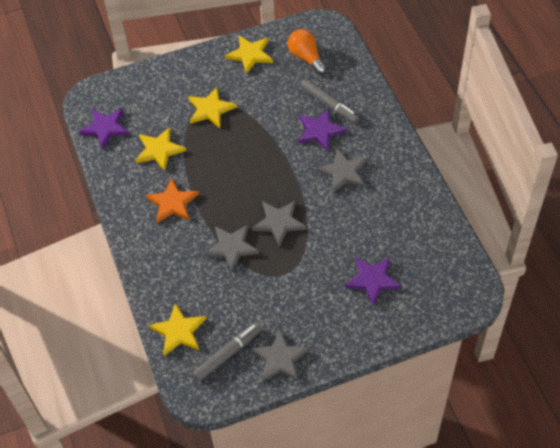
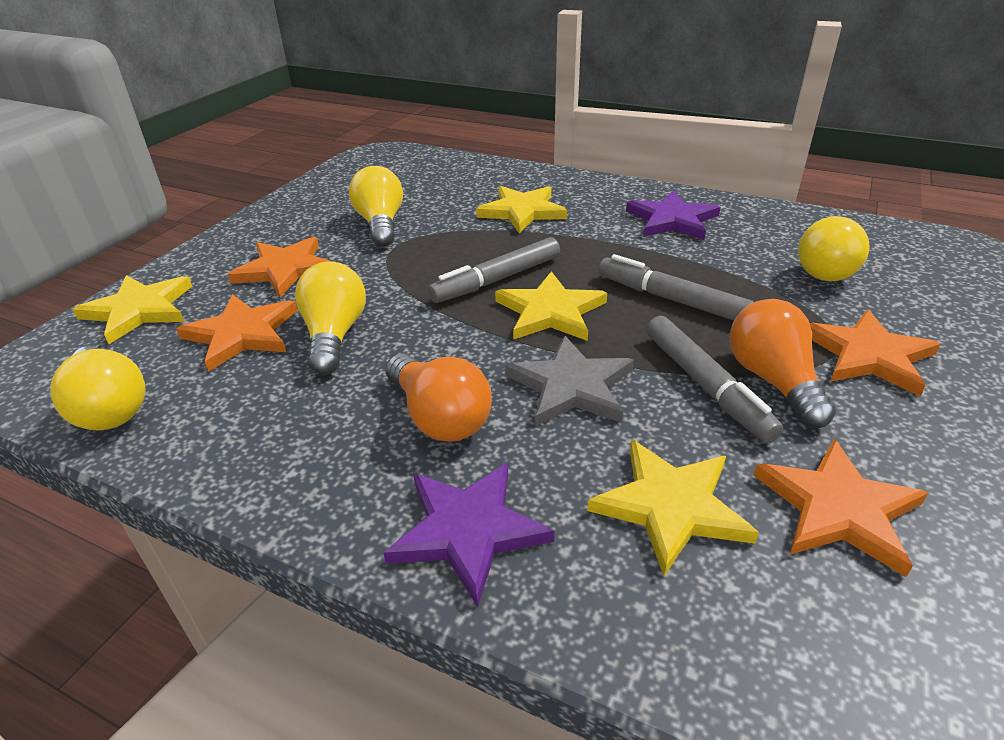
grey marker: 2 -> 3
grey star: 4 -> 1
orange light bulb: 1 -> 2
orange star: 1 -> 4
purple star: 3 -> 2
yellow light bulb: 0 -> 4

